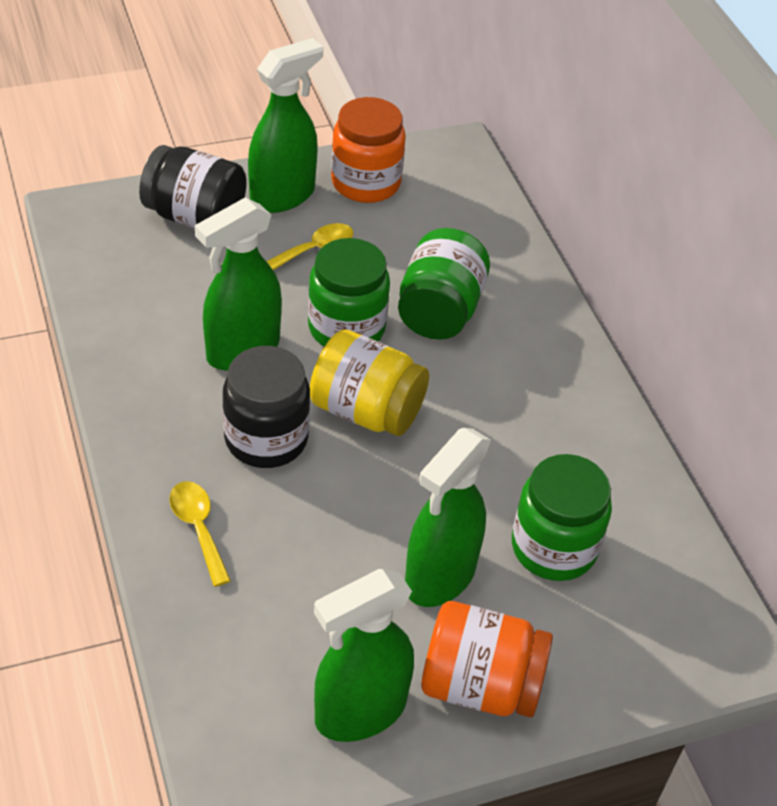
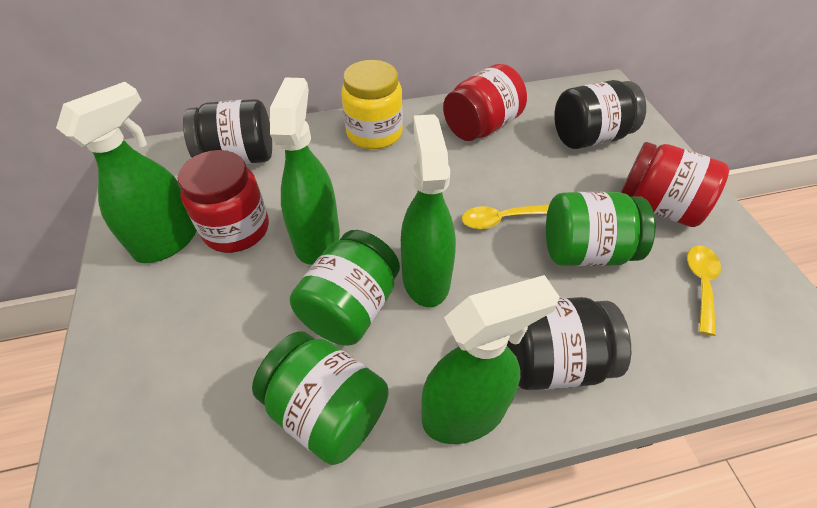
black jar: 2 -> 3
orange jar: 2 -> 0
red jar: 0 -> 3

